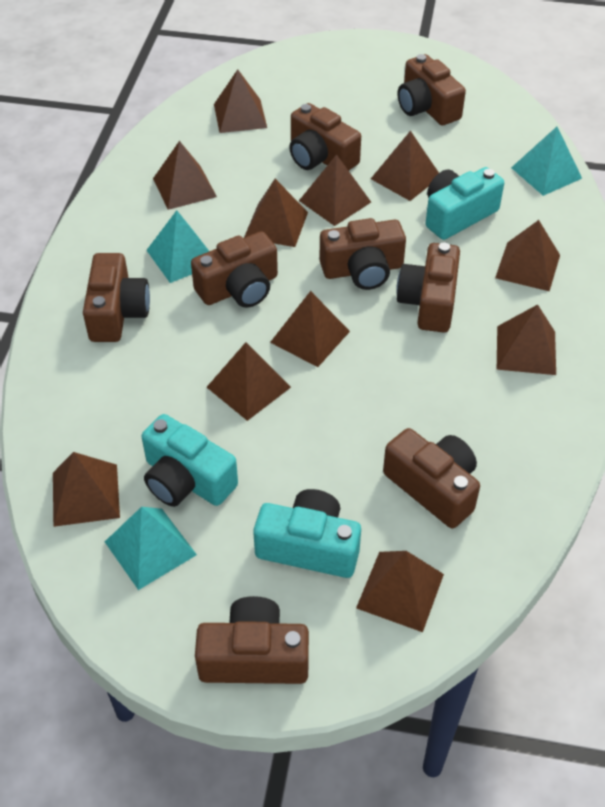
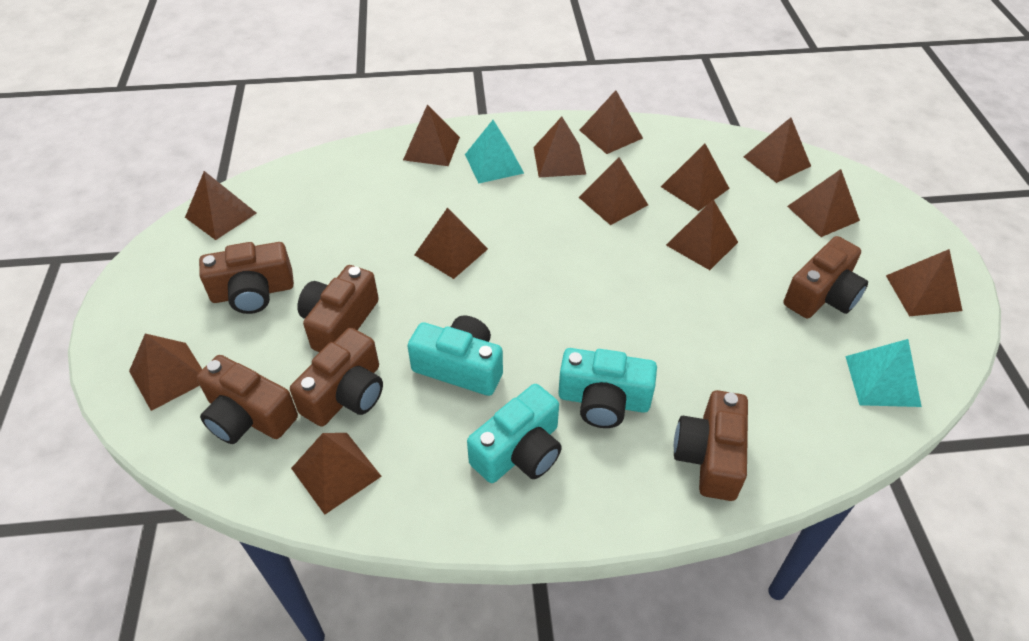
brown camera: 8 -> 6
brown pyramid: 11 -> 13
turquoise pyramid: 3 -> 2

